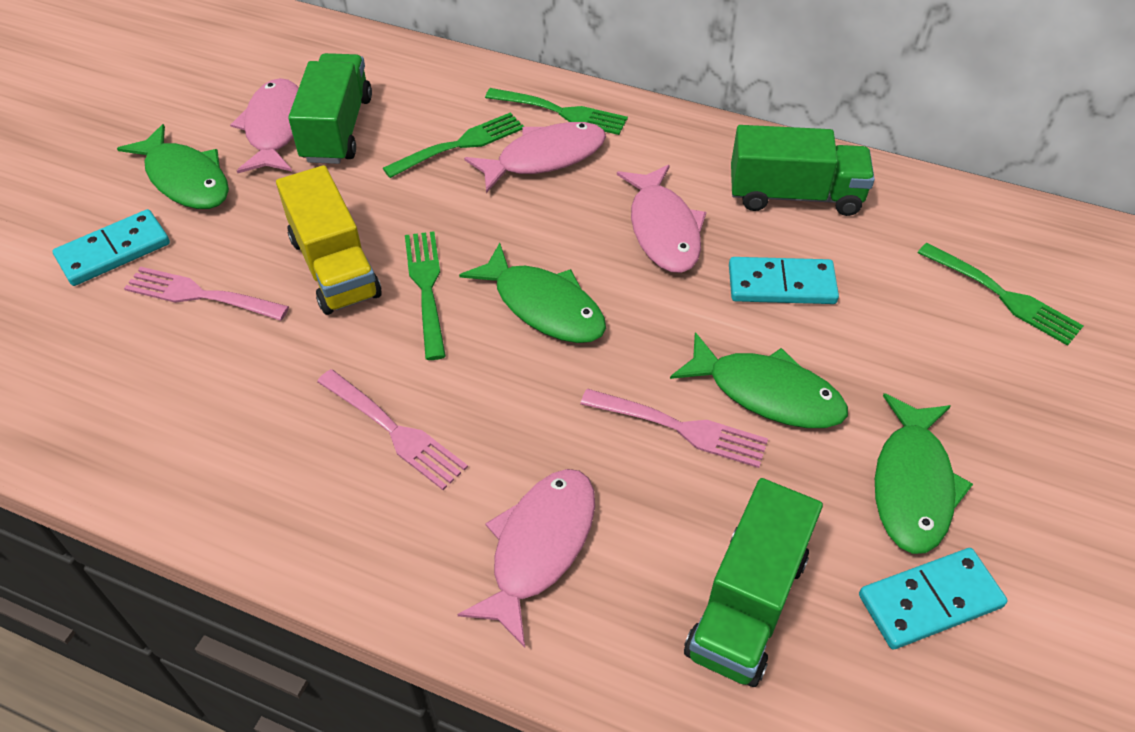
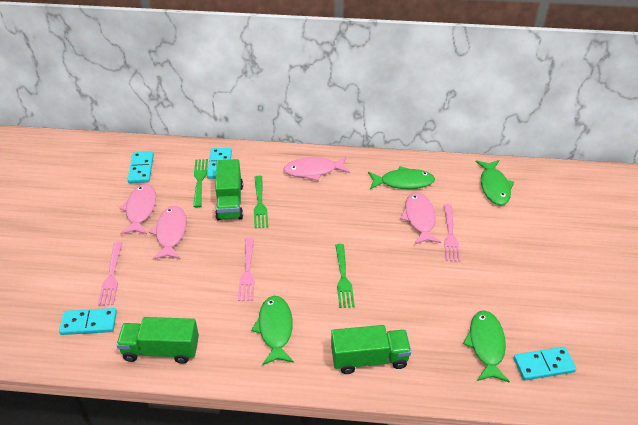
green fork: 4 -> 3
turquoise domino: 3 -> 4
yellow truck: 1 -> 0

